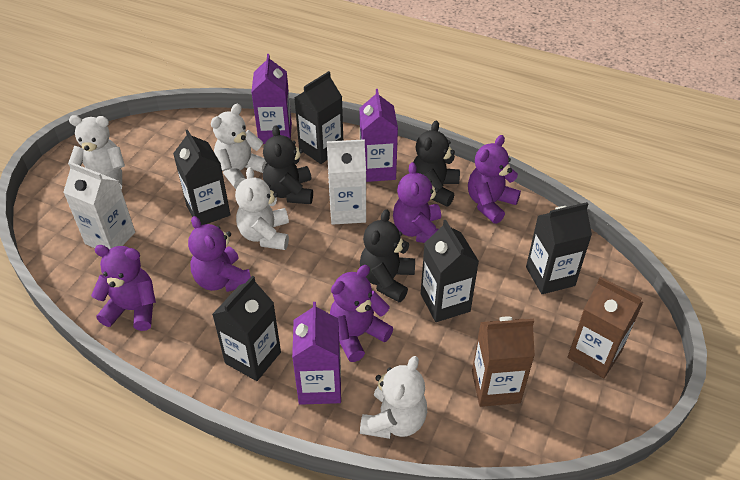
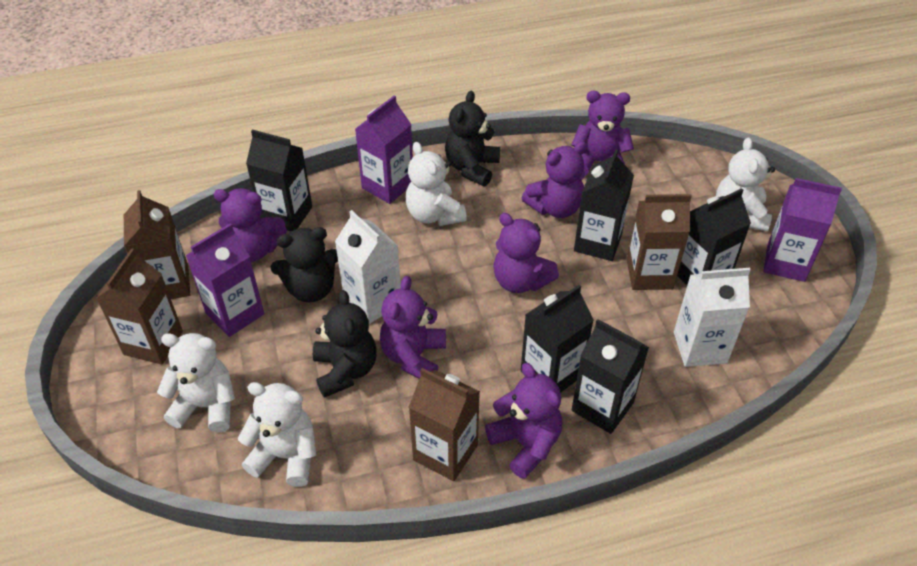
brown carton: 2 -> 4
purple teddy bear: 5 -> 6

